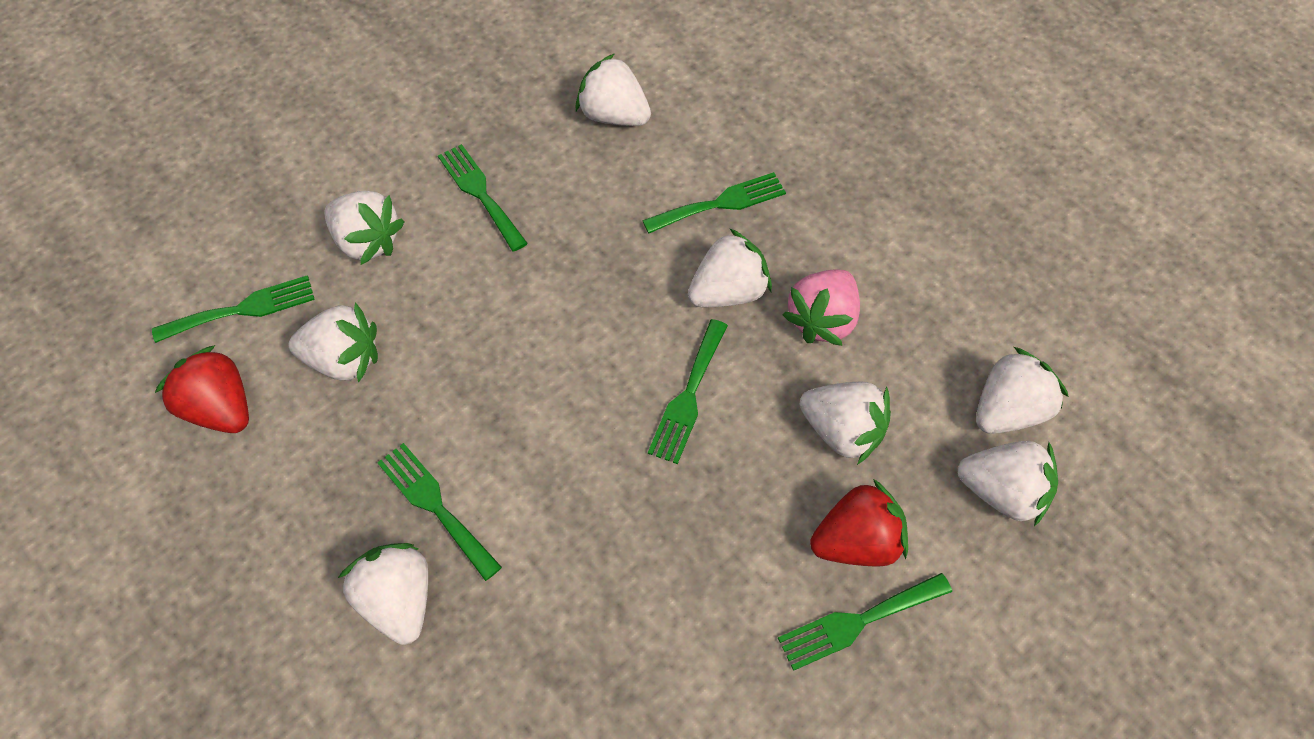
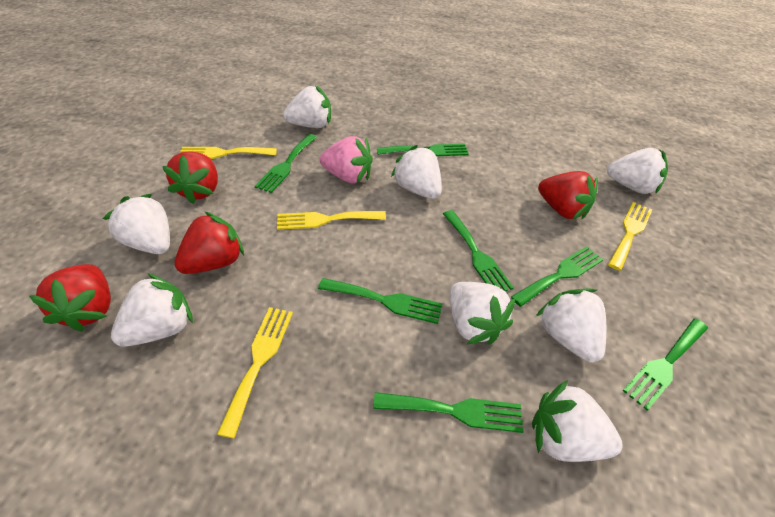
green fork: 6 -> 7
red strawberry: 2 -> 4
yellow fork: 0 -> 4

